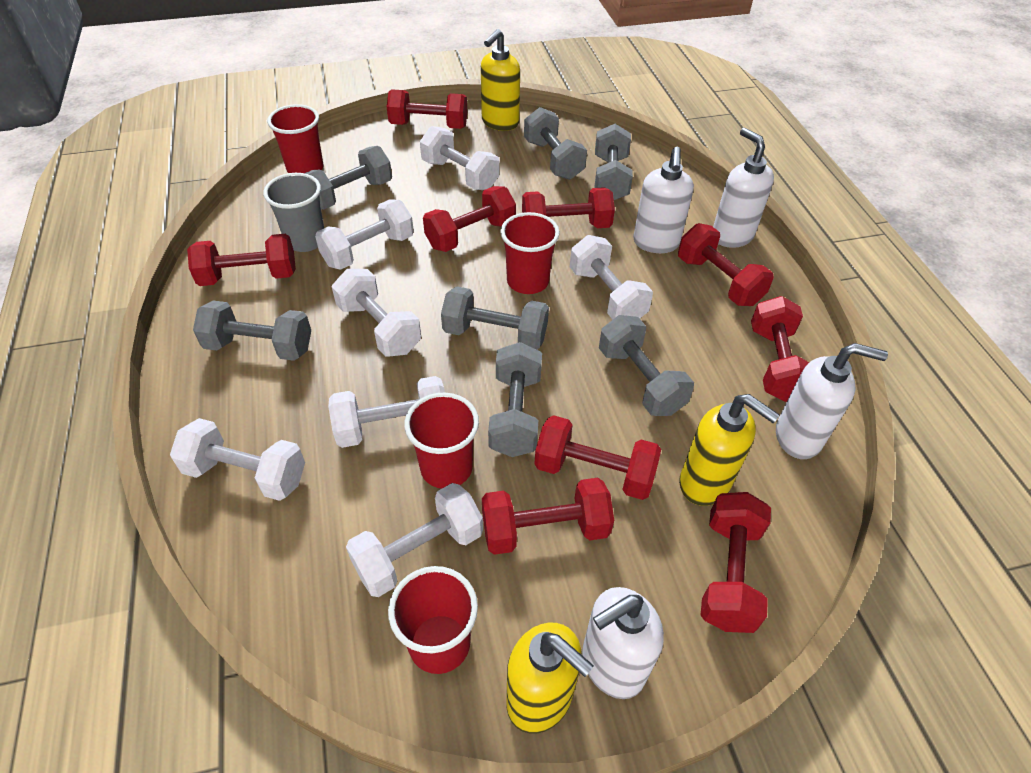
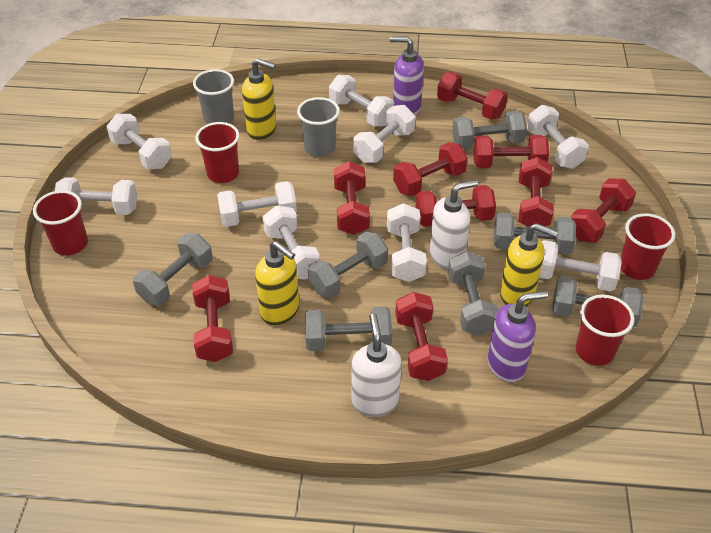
grey cup: 1 -> 2
purple soap dispenser: 0 -> 2
white dumbbell: 7 -> 9
white soap dispenser: 4 -> 2

